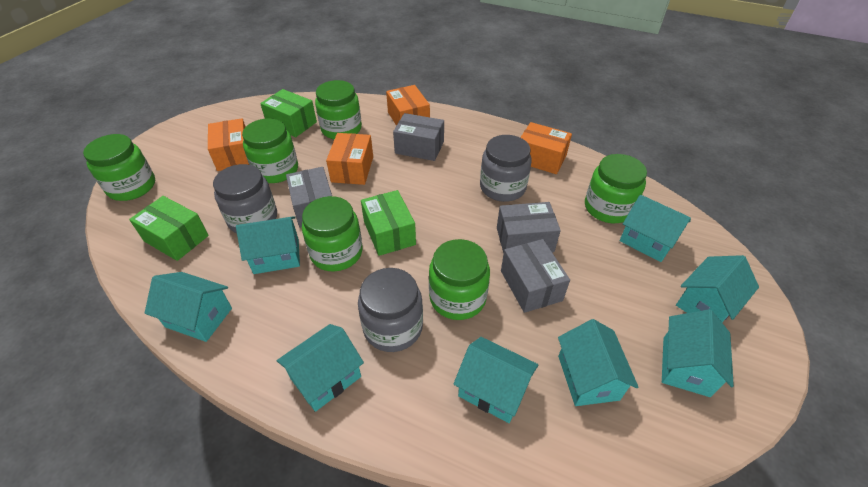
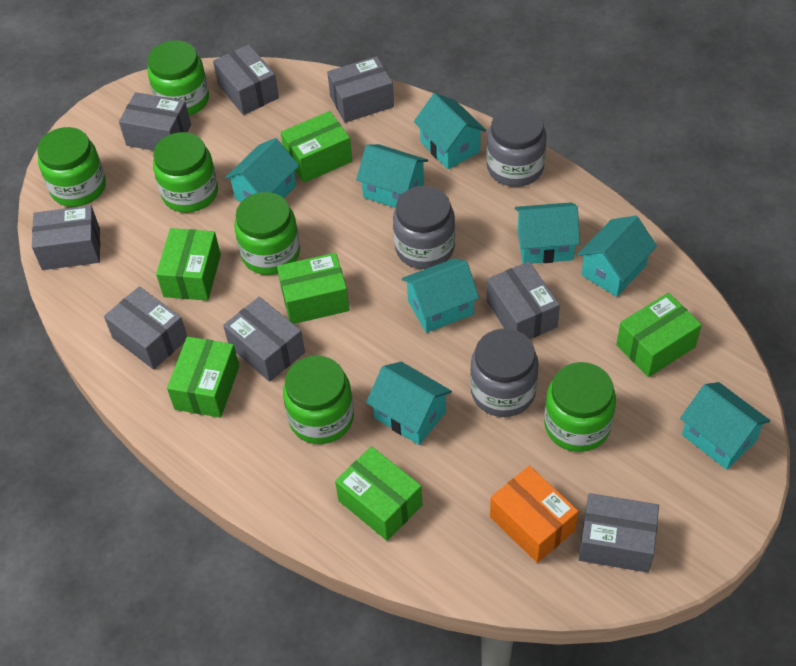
green box: 3 -> 6
grey box: 4 -> 8
orange box: 4 -> 1

